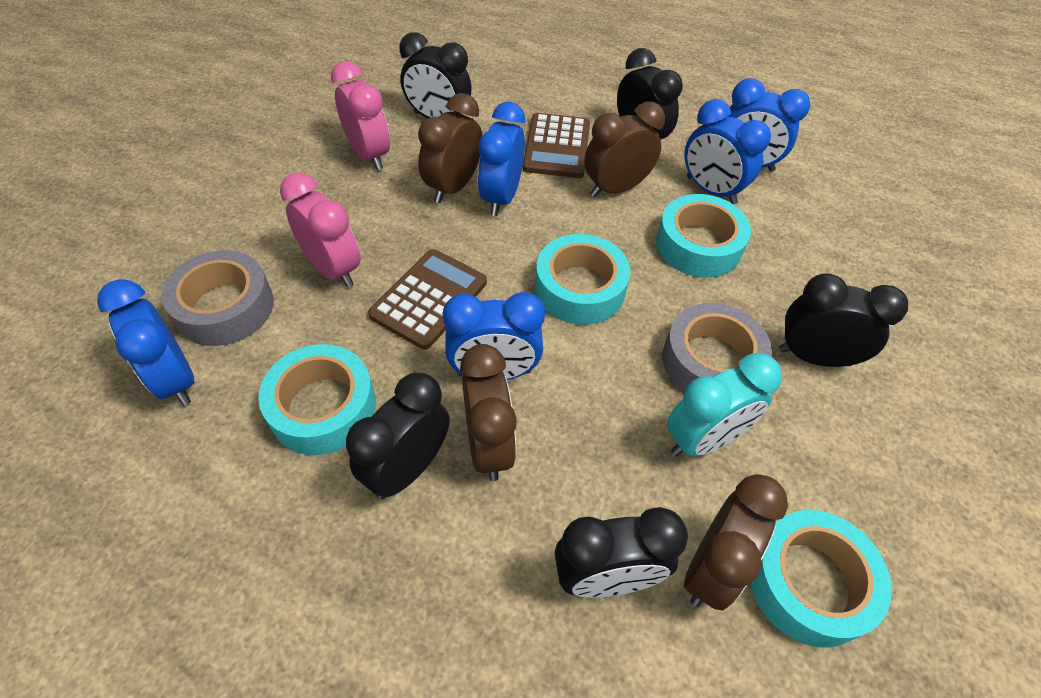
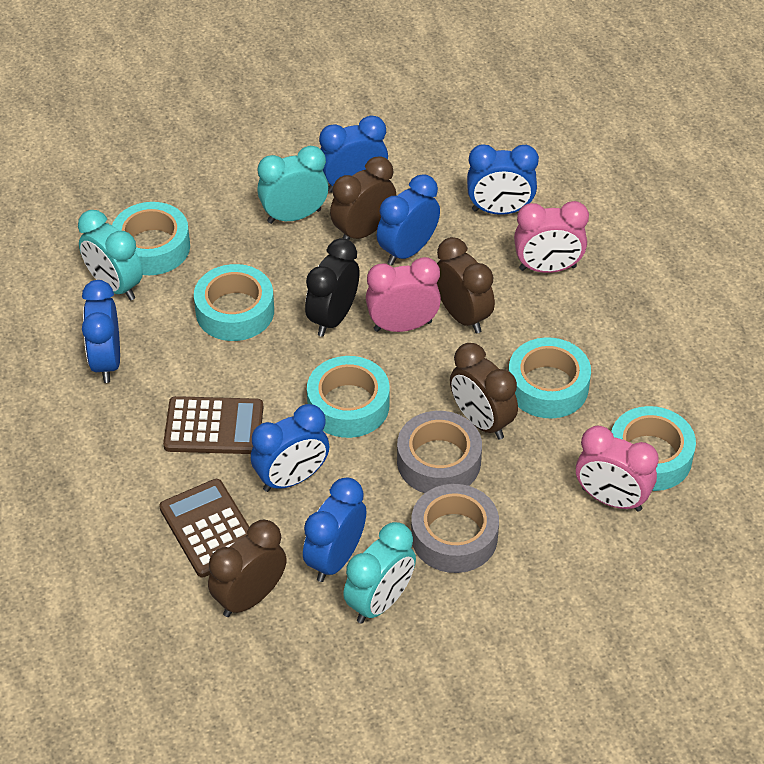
black clock: 5 -> 1
blue clock: 5 -> 6
pink clock: 2 -> 3
turquoise clock: 1 -> 3
turquoise tape: 4 -> 5

